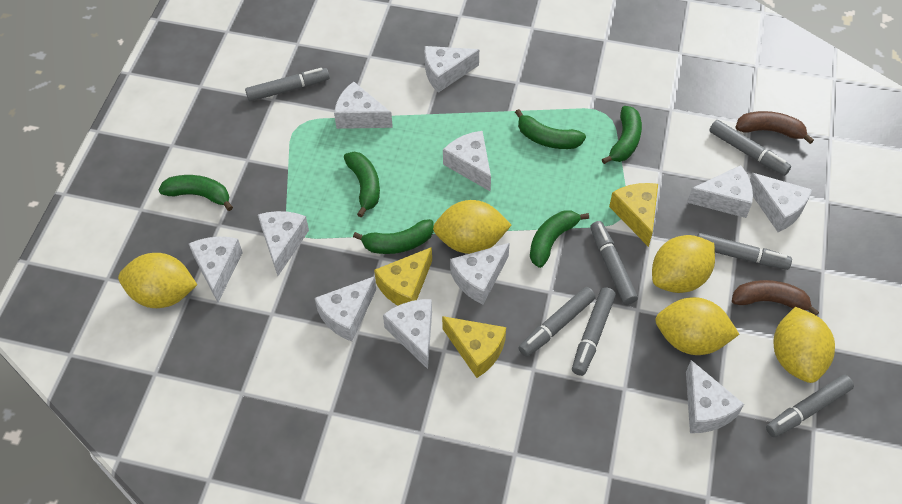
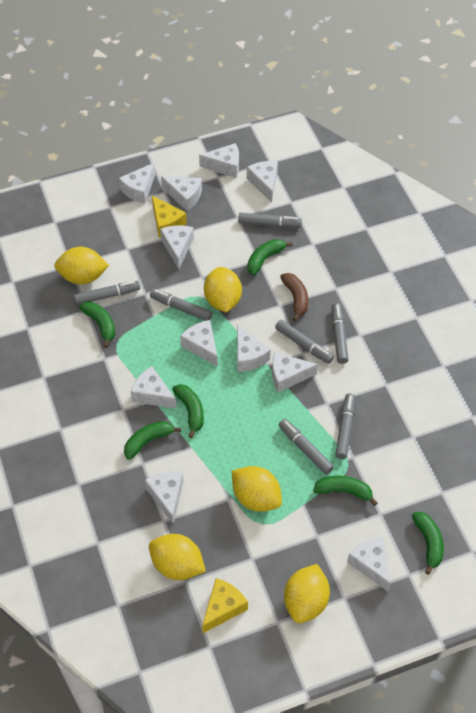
brown banana: 2 -> 1
yellow cheese: 3 -> 2

